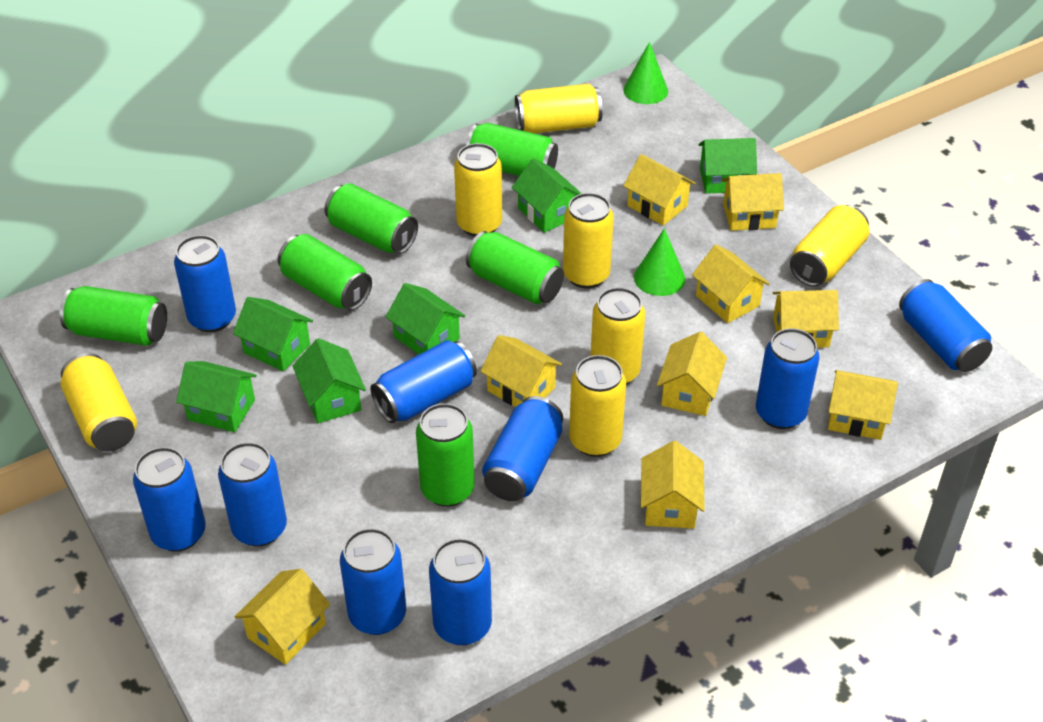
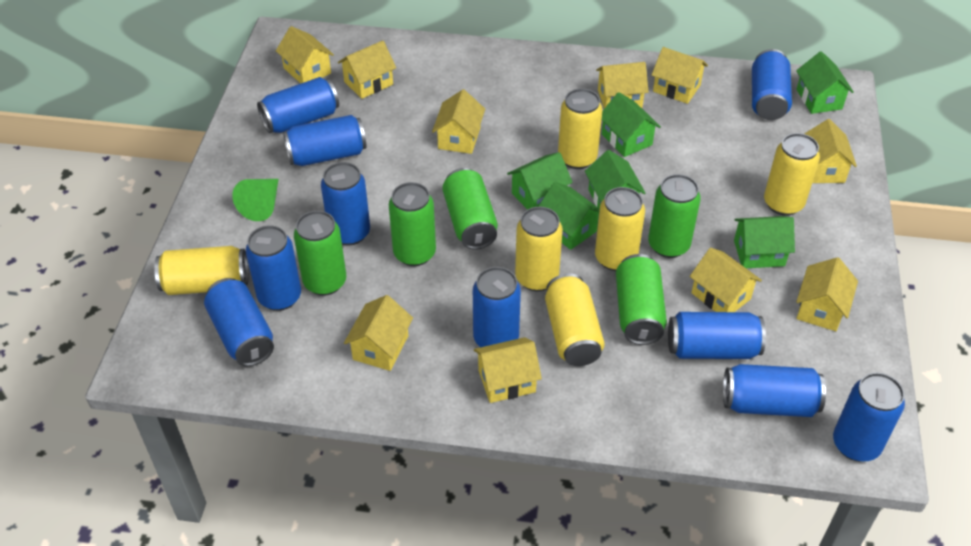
blue can: 9 -> 10
green can: 6 -> 5
green cone: 2 -> 1
yellow can: 7 -> 6
yellow house: 9 -> 10

